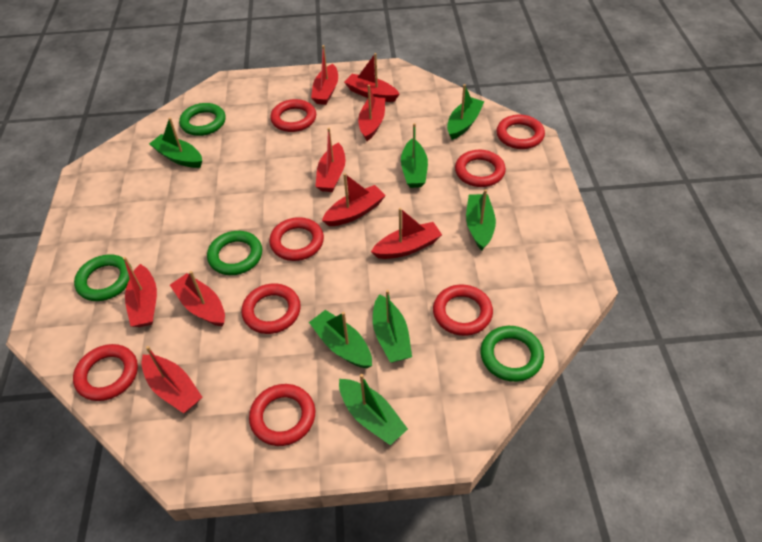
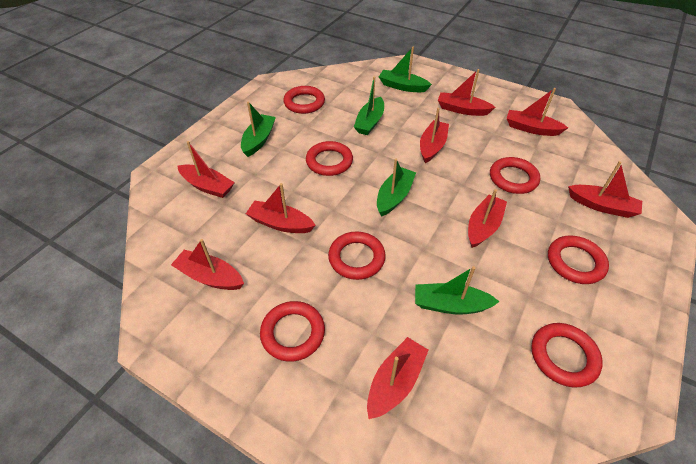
green boat: 7 -> 5
green ring: 4 -> 0
red ring: 8 -> 7

